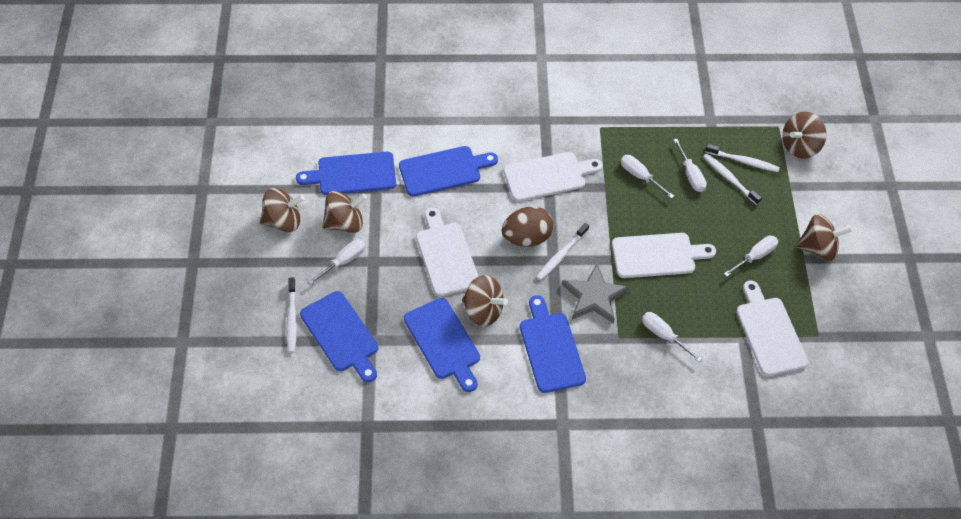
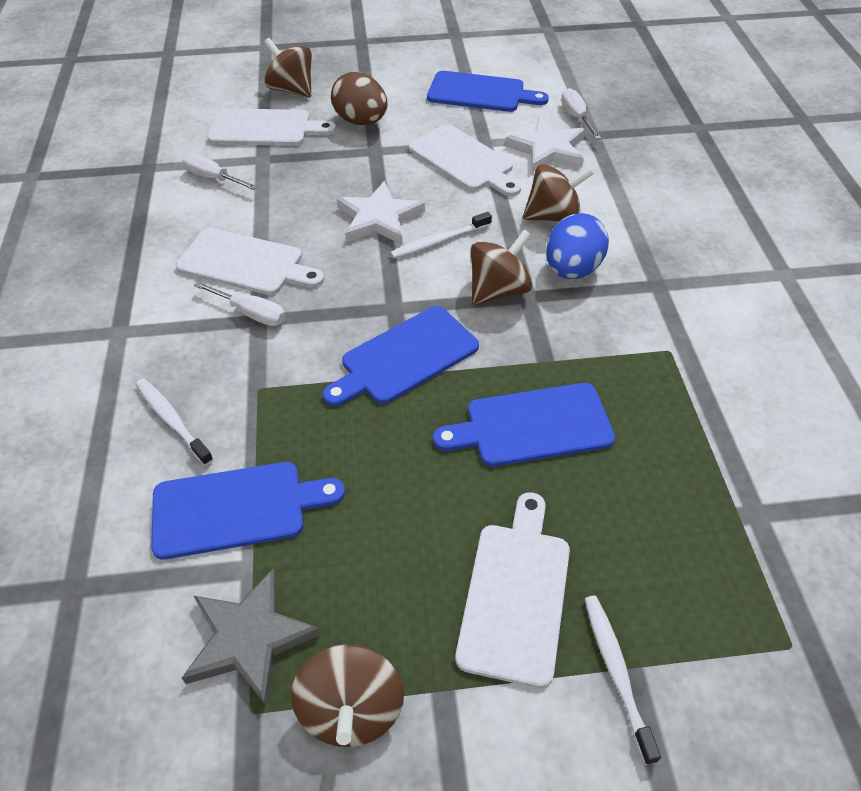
blue cutting board: 5 -> 4
blue egg: 0 -> 1
brown spinning top: 5 -> 4
white screwdriver: 5 -> 3
white star: 0 -> 2
white toothbrush: 4 -> 3

